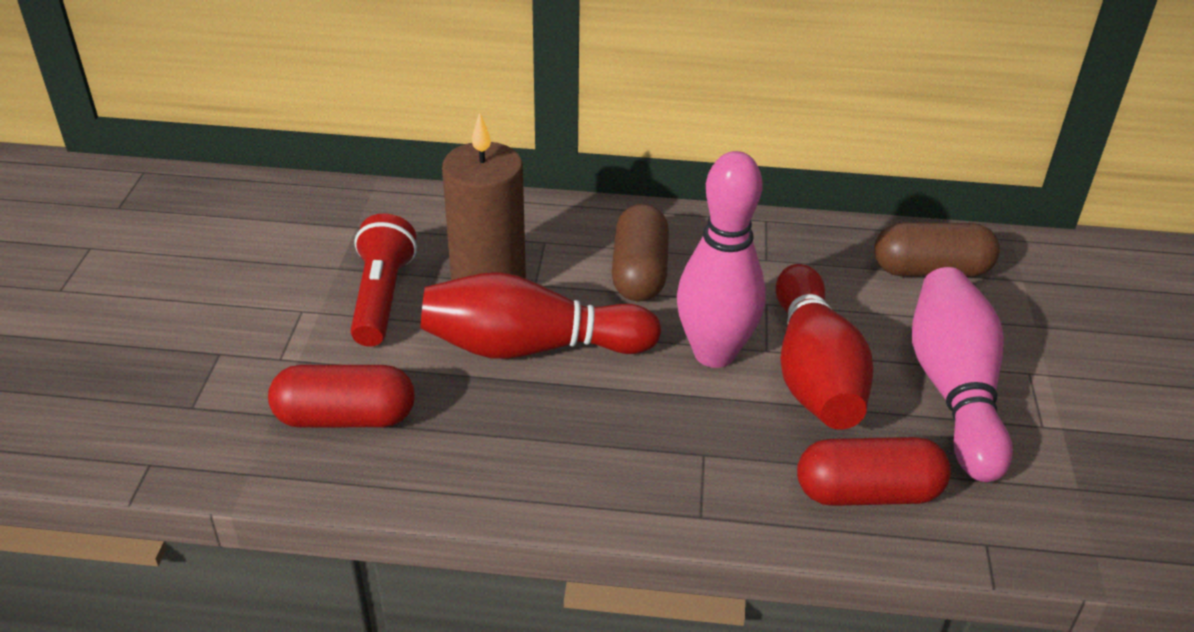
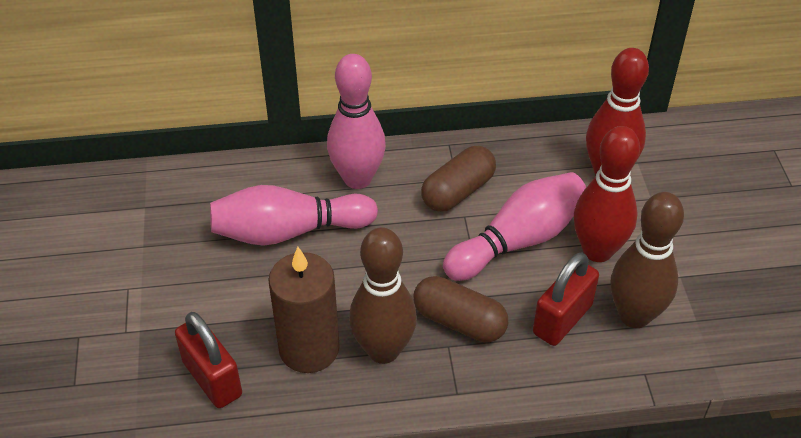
brown bowling pin: 0 -> 2
pink bowling pin: 2 -> 3
red capsule: 2 -> 0
red flashlight: 1 -> 0
red padlock: 0 -> 2

